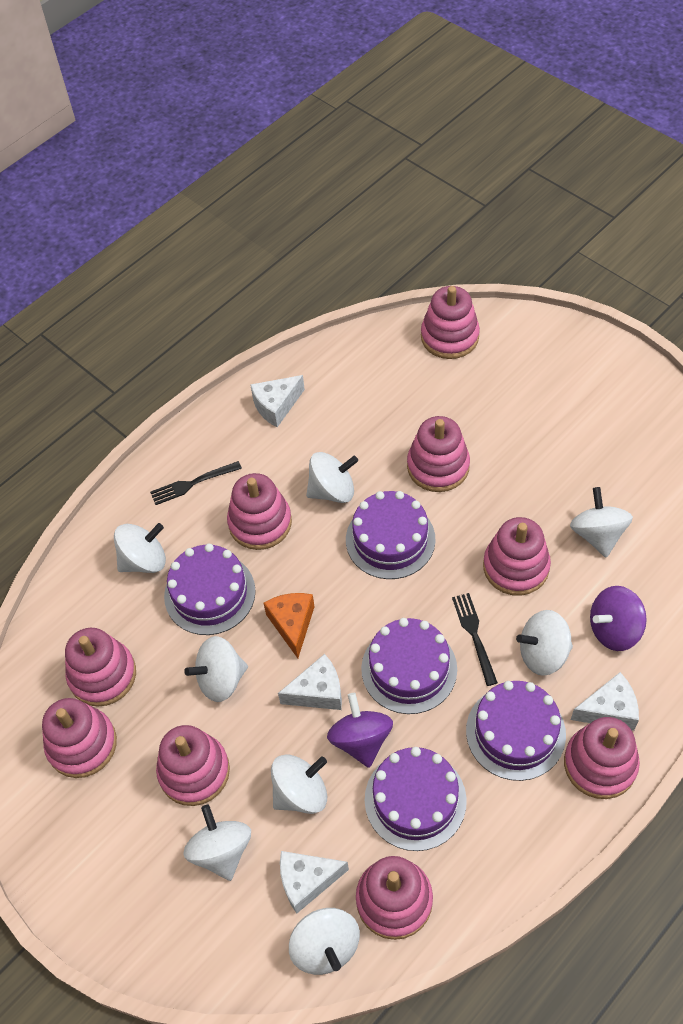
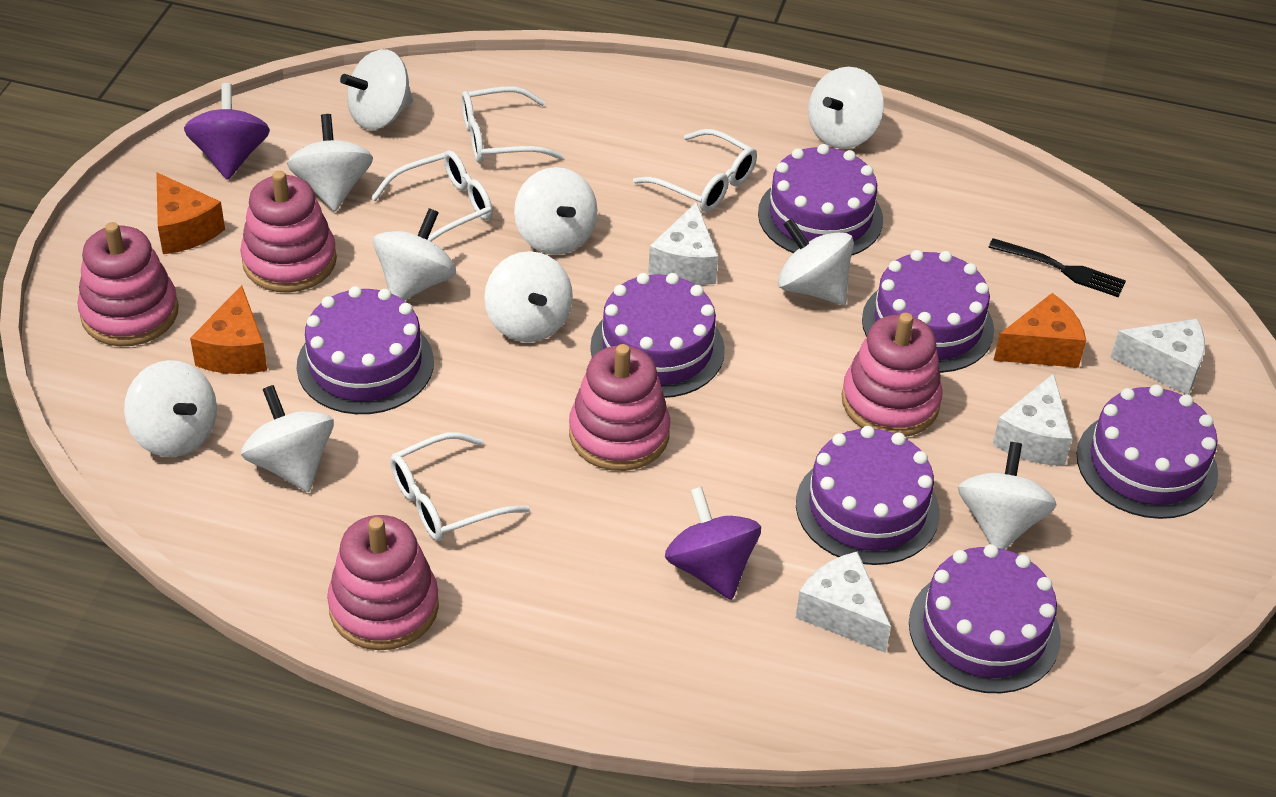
black fork: 2 -> 1
orange cheese: 1 -> 3
pink stacking toy: 9 -> 5
purple cake: 5 -> 7
white glasses: 0 -> 4
white spinning top: 8 -> 10

